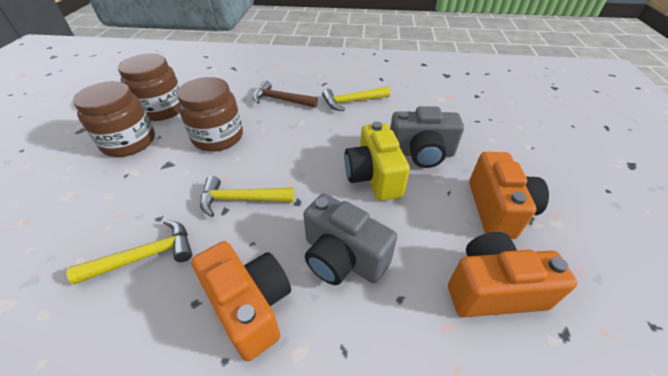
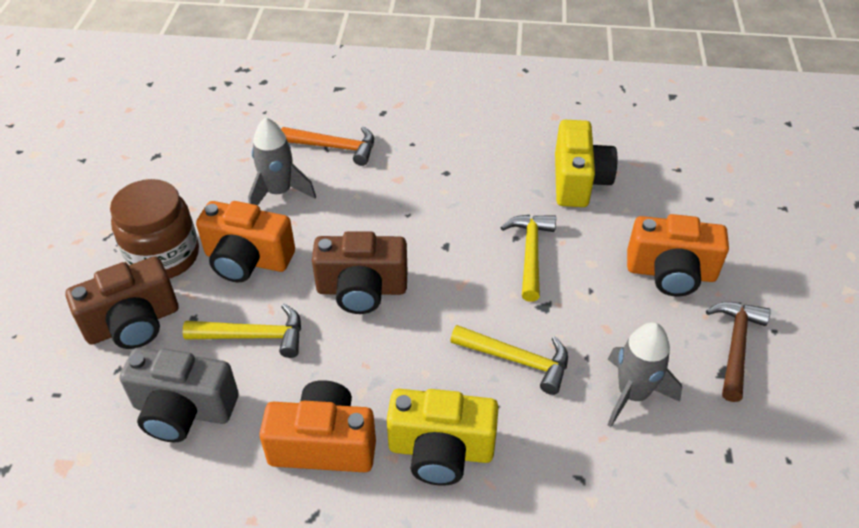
brown camera: 0 -> 2
brown jar: 3 -> 1
grey camera: 2 -> 1
grey rocket: 0 -> 2
orange hammer: 0 -> 1
yellow camera: 1 -> 2

